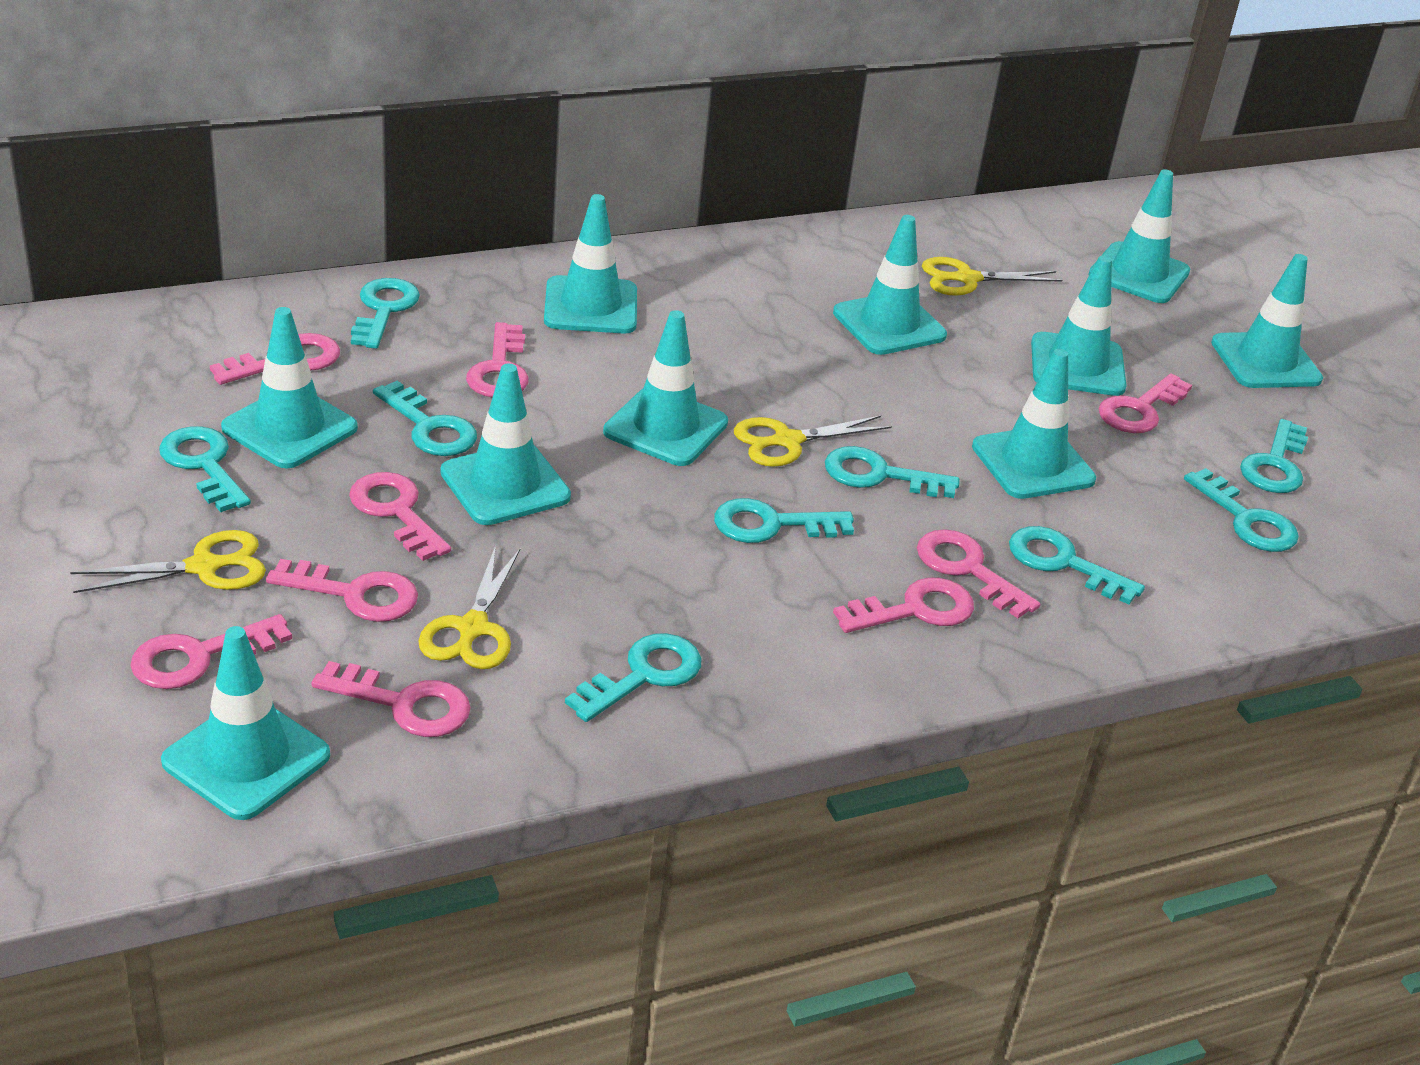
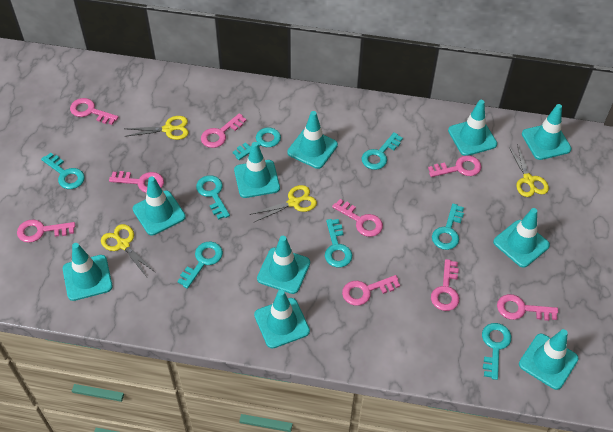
turquoise key: 9 -> 8

